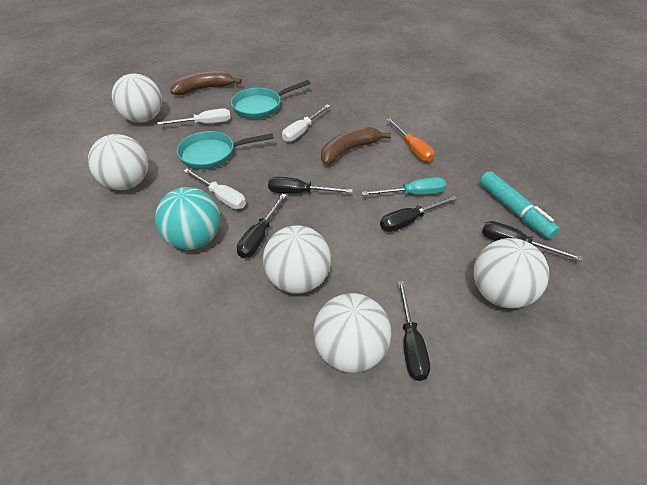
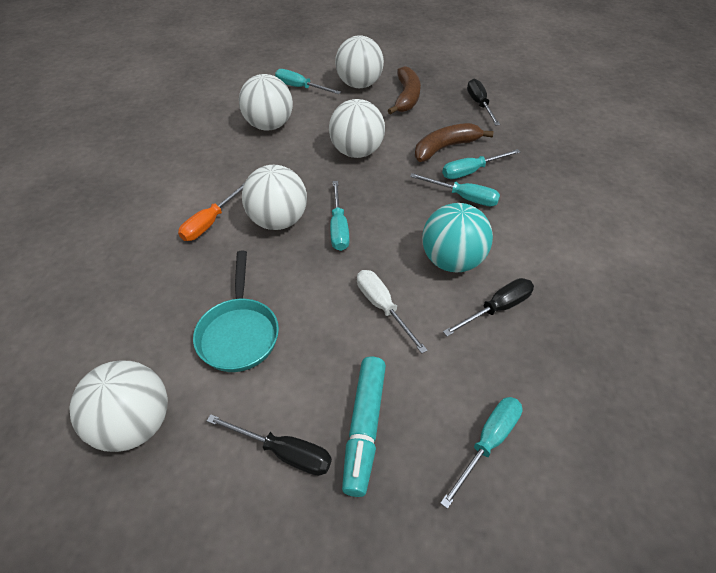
black screwdriver: 5 -> 3
turquoise pan: 2 -> 1
turquoise screwdriver: 1 -> 5
white screwdriver: 3 -> 1

